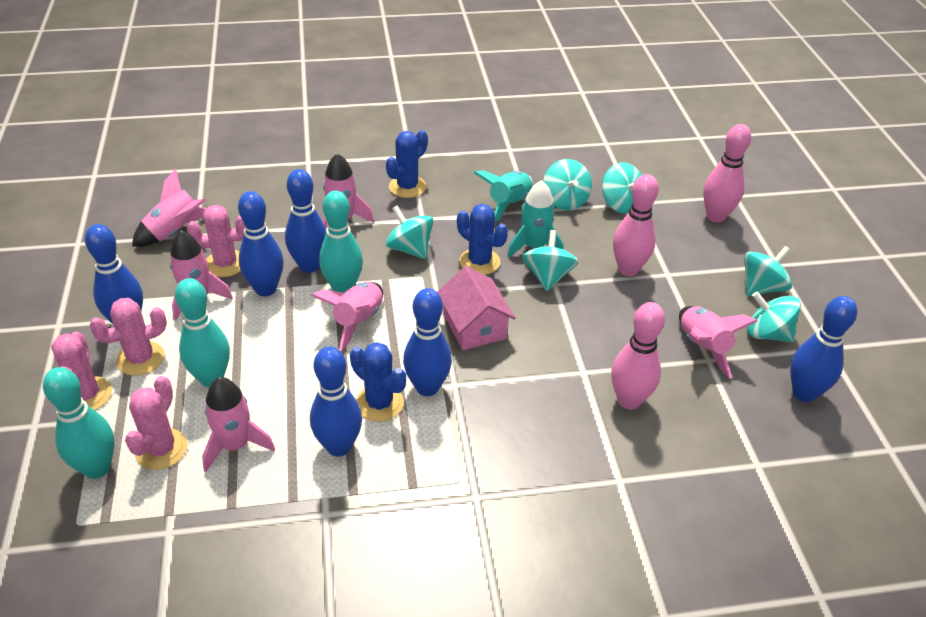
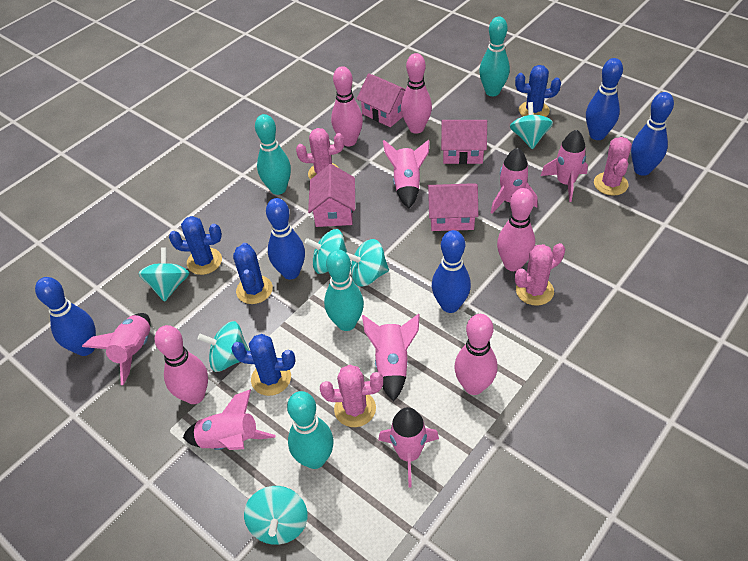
blue bowling pin: 6 -> 5
blue cactus: 3 -> 4
pink bowling pin: 3 -> 5
pink house: 1 -> 4
pink rocket: 6 -> 7
turquoise bowling pin: 3 -> 4
turquoise rocket: 2 -> 0

